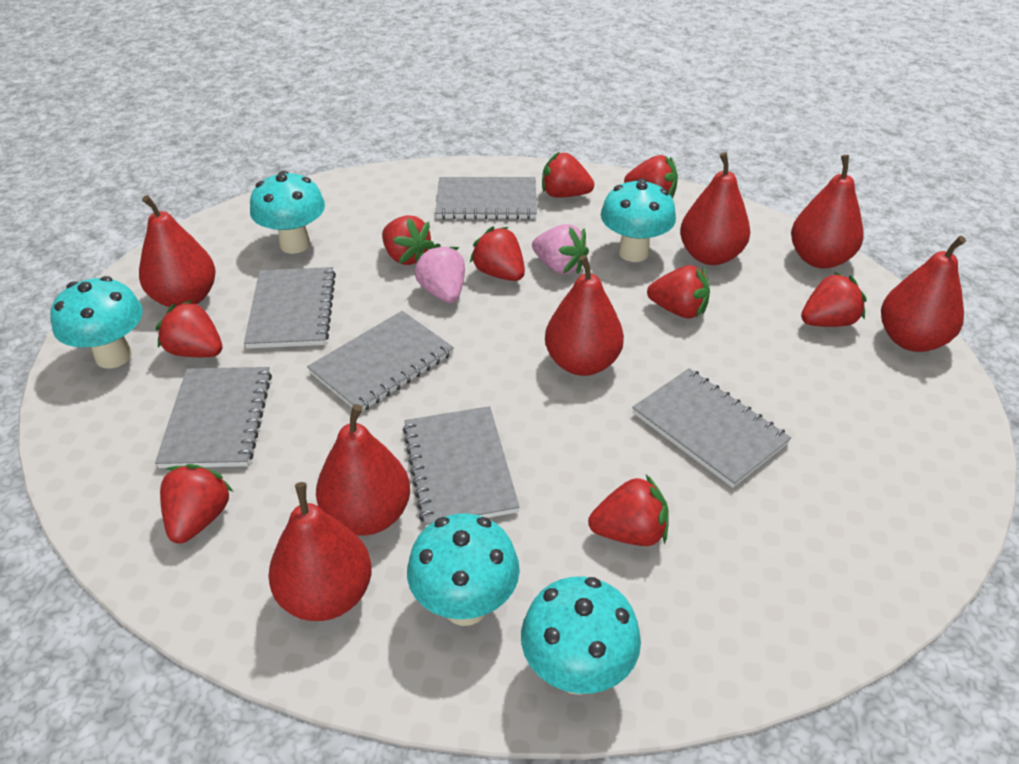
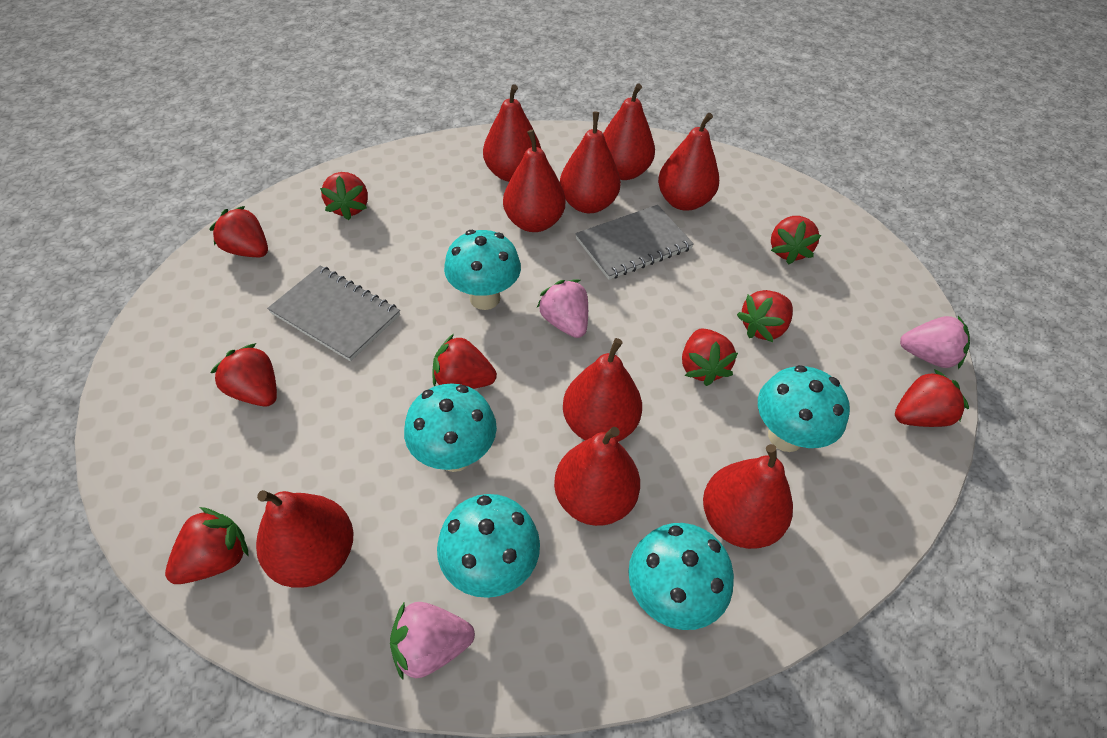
grey notebook: 6 -> 2
pink strawberry: 2 -> 3
red pear: 7 -> 9

